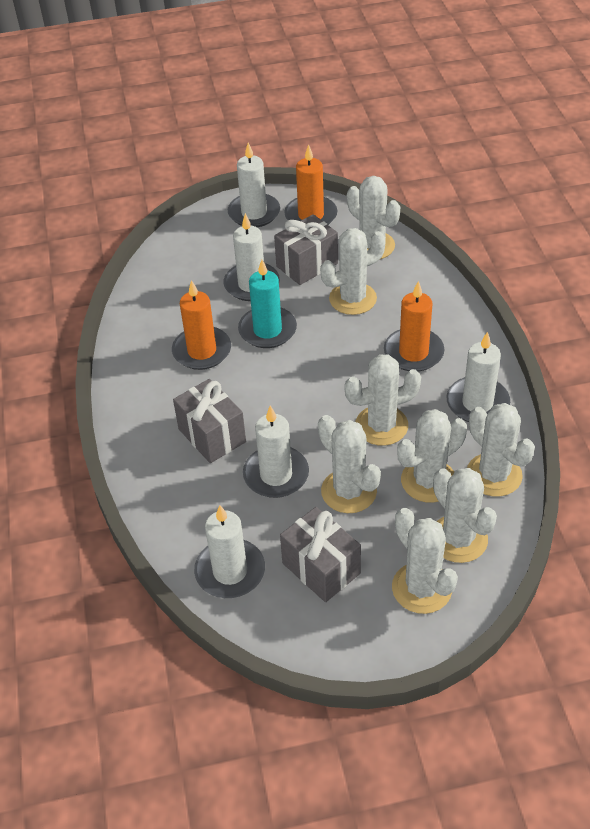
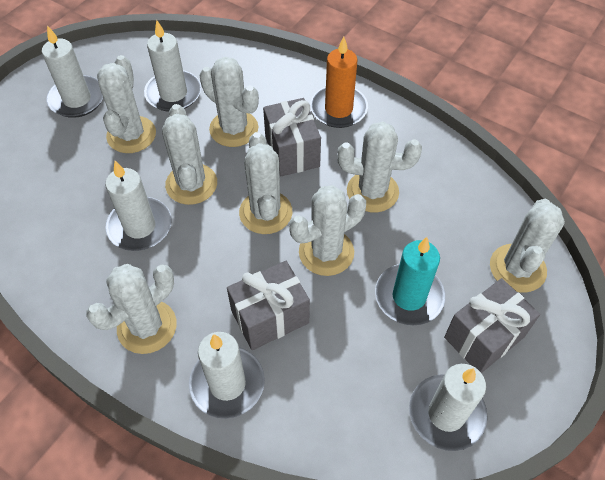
orange candle: 3 -> 1

